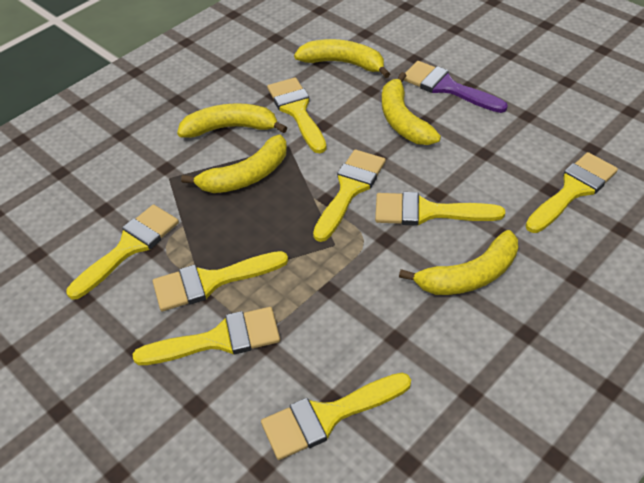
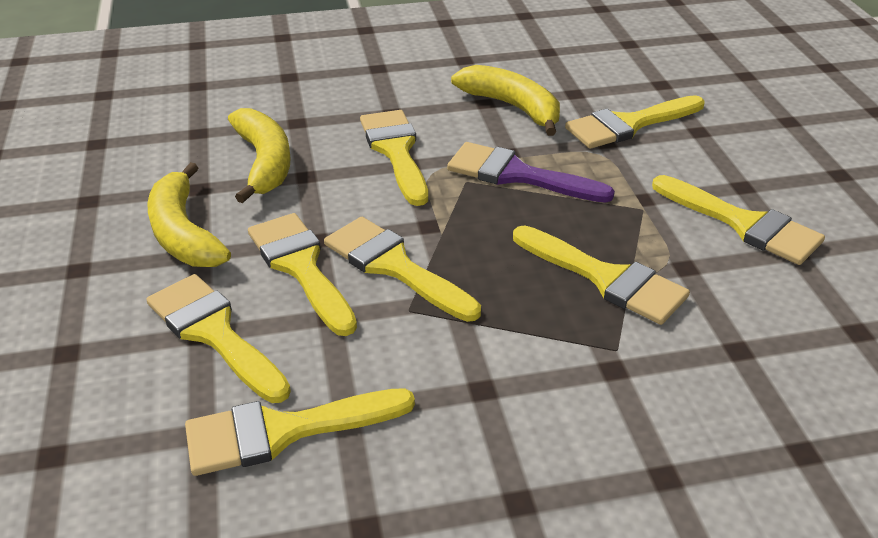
yellow banana: 5 -> 3

